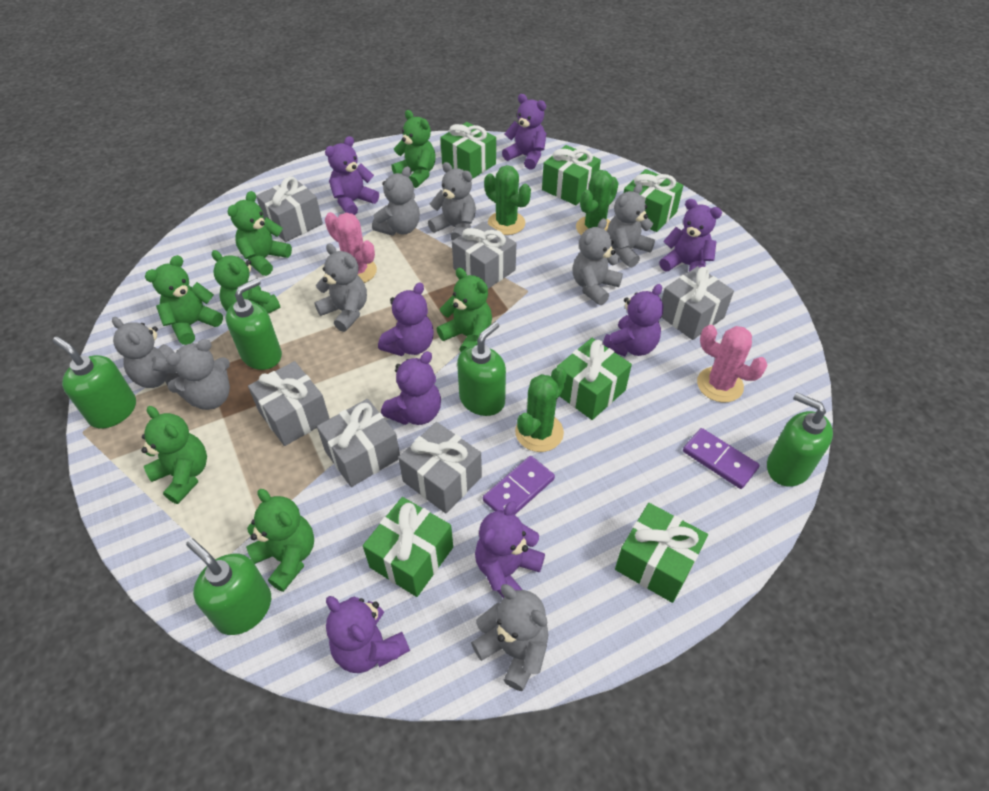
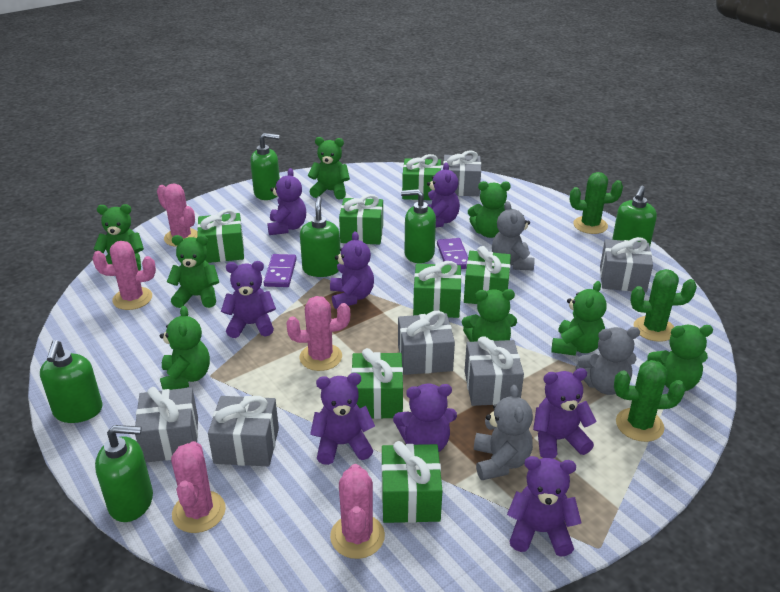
green gift: 6 -> 7
green soap dispenser: 5 -> 6
green teddy bear: 7 -> 8
grey teddy bear: 8 -> 3
pink cactus: 2 -> 5

